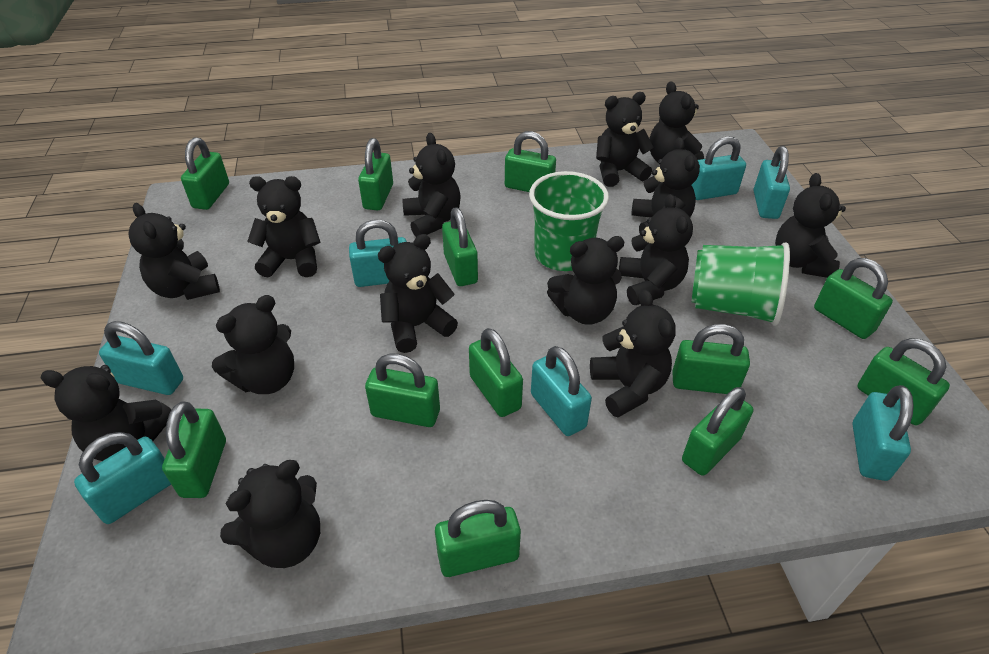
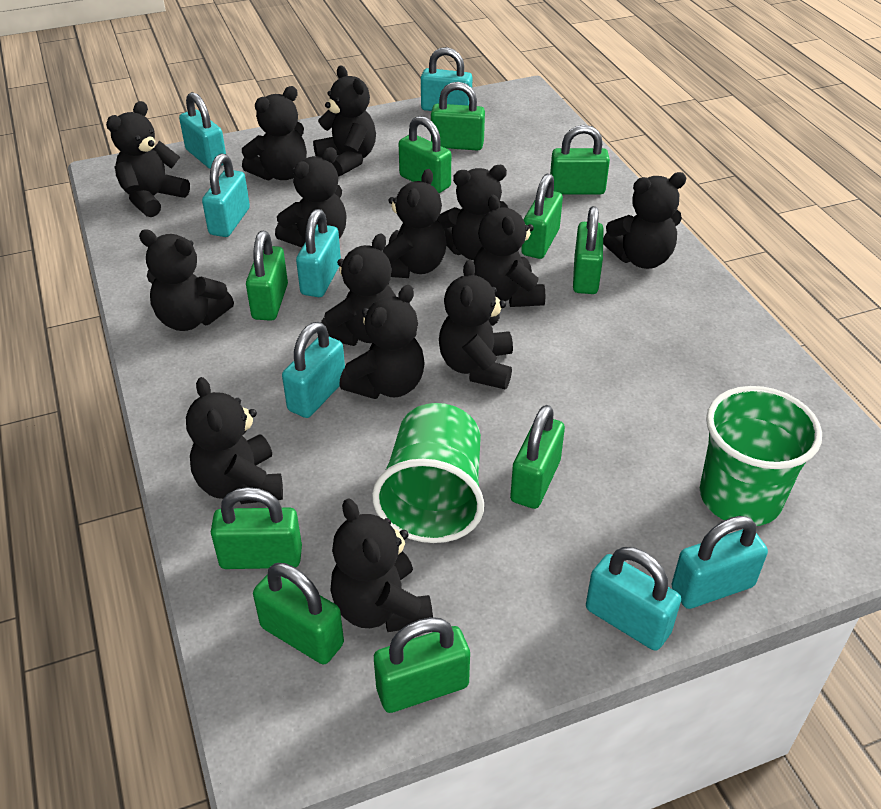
green padlock: 12 -> 10

